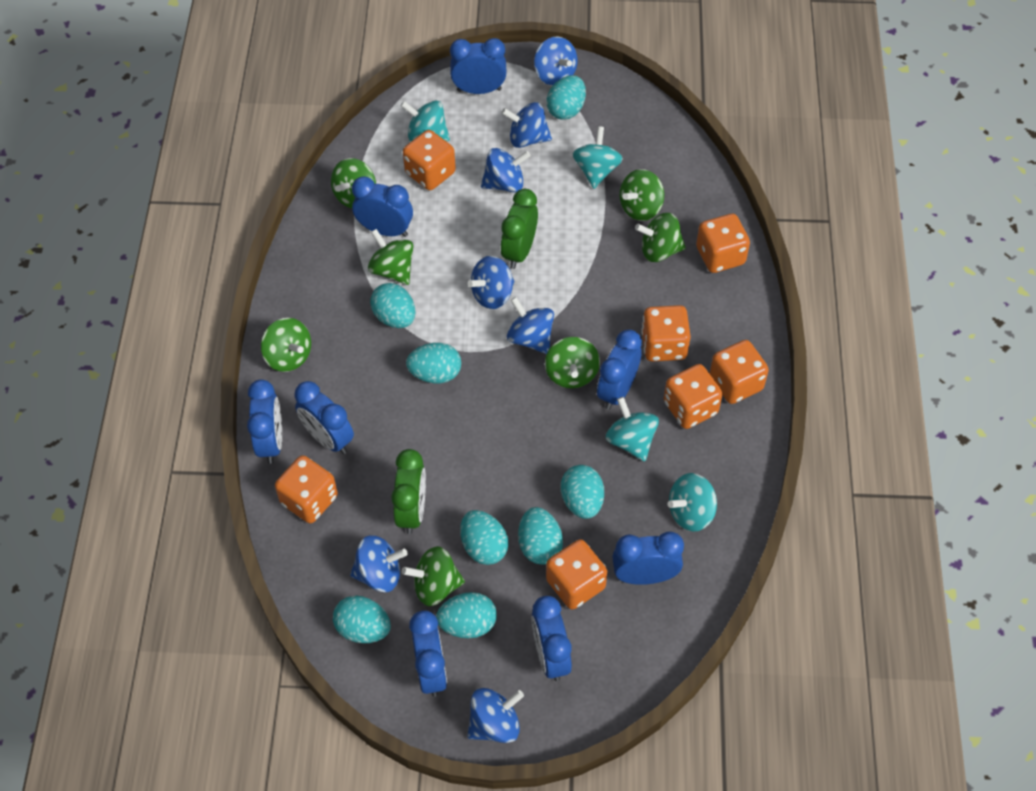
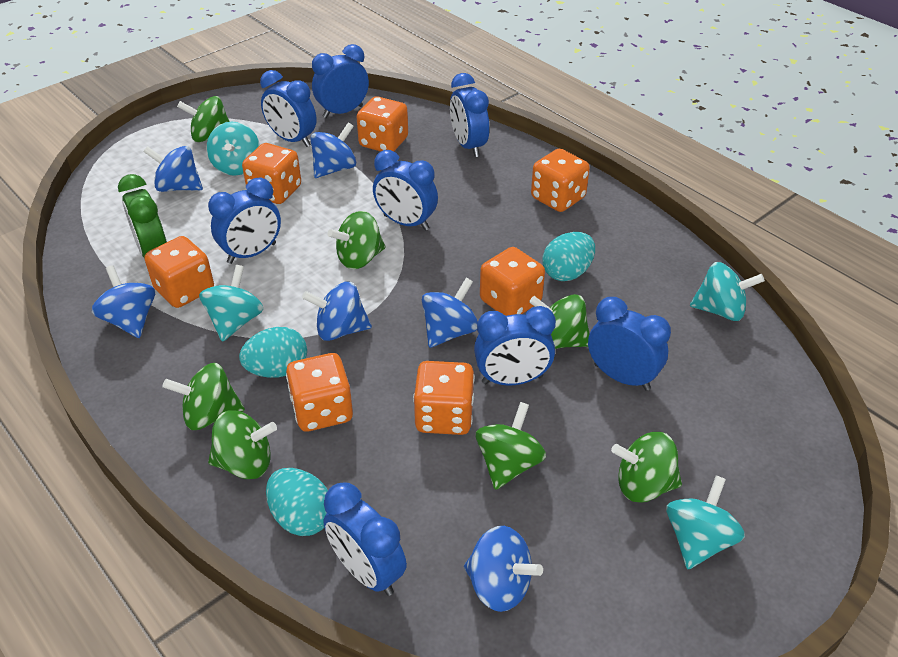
blue spinning top: 7 -> 6
green clock: 2 -> 1
turquoise egg: 8 -> 3

